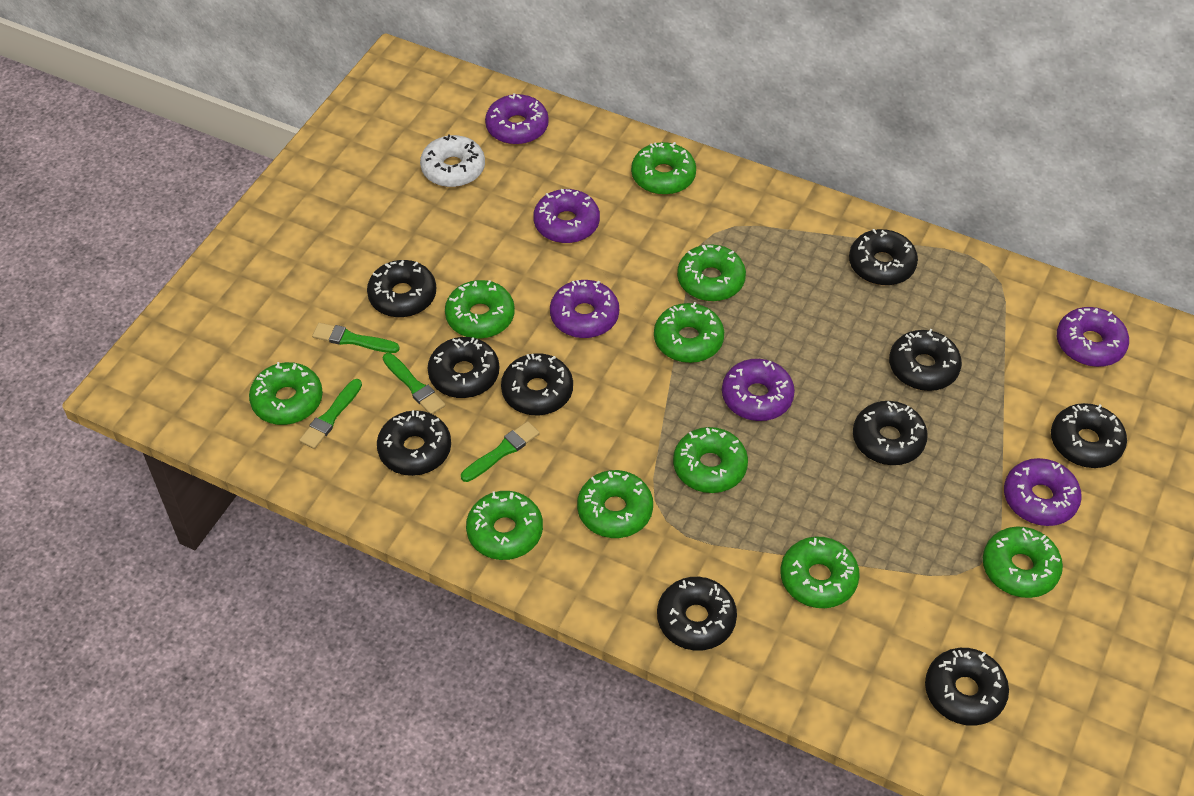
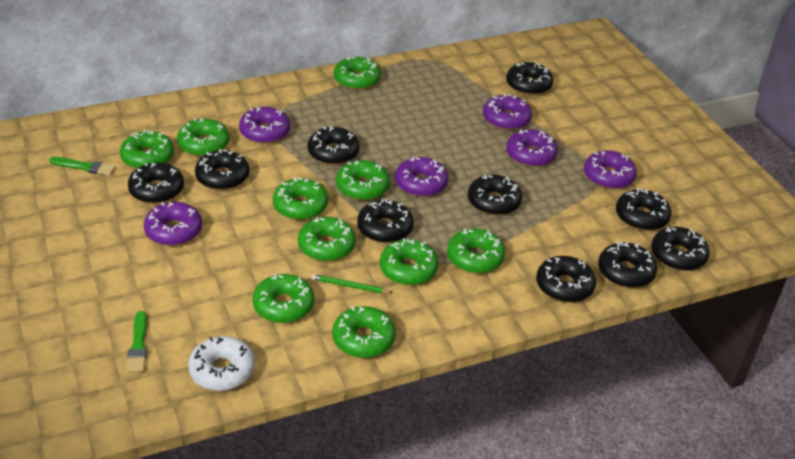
green brush: 4 -> 2
green pencil: 0 -> 1

